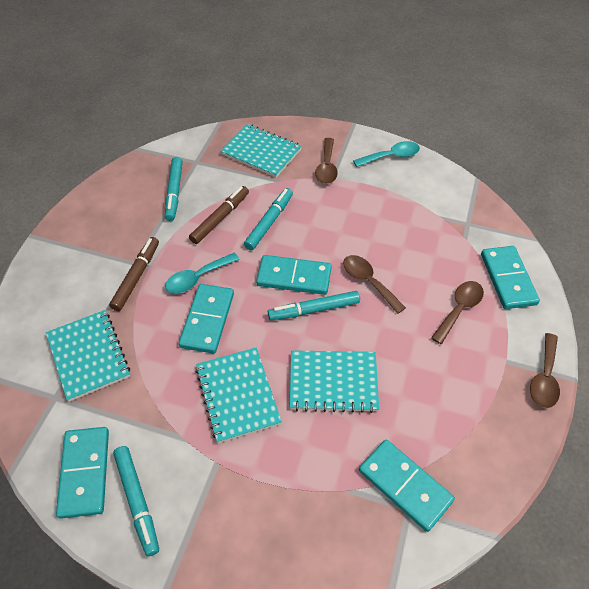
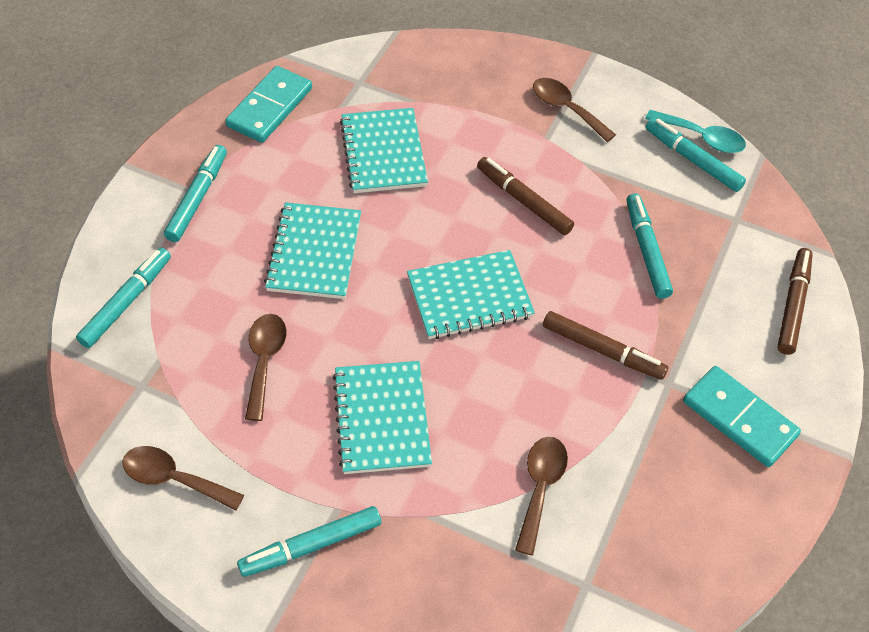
brown marker: 2 -> 3
turquoise domino: 5 -> 2
turquoise marker: 4 -> 5
turquoise spoon: 2 -> 1

